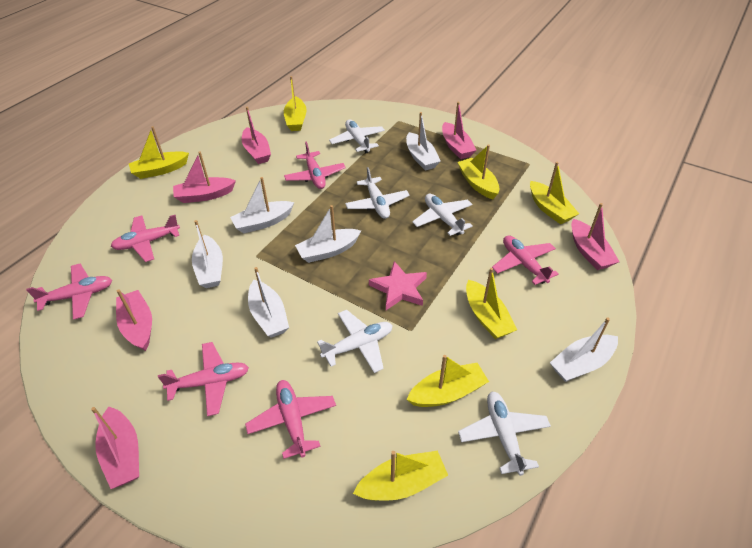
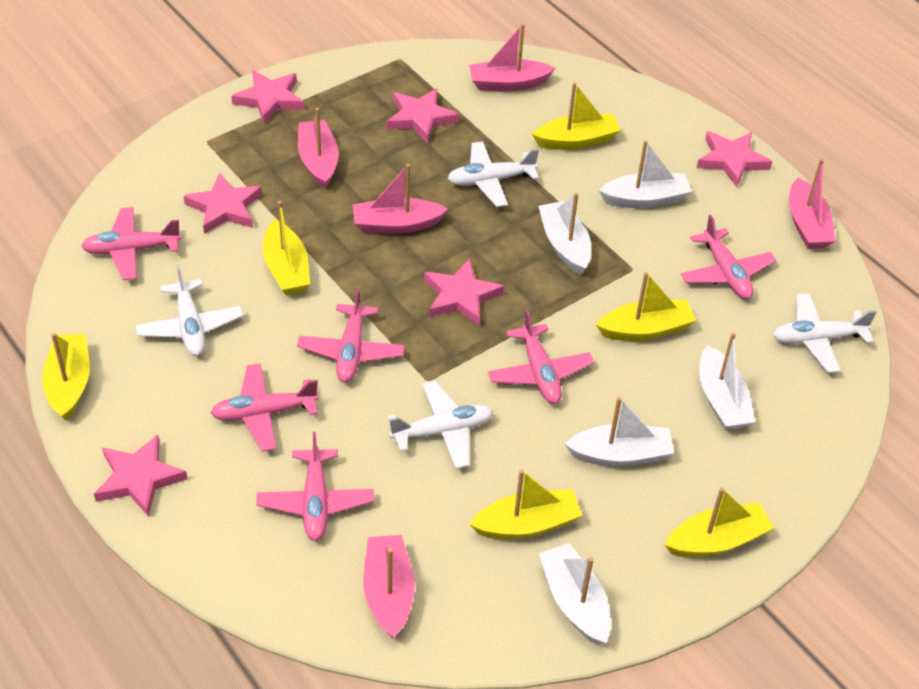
pink boat: 6 -> 5
pink star: 1 -> 6
white boat: 6 -> 5
white plane: 5 -> 4
yellow boat: 7 -> 6

